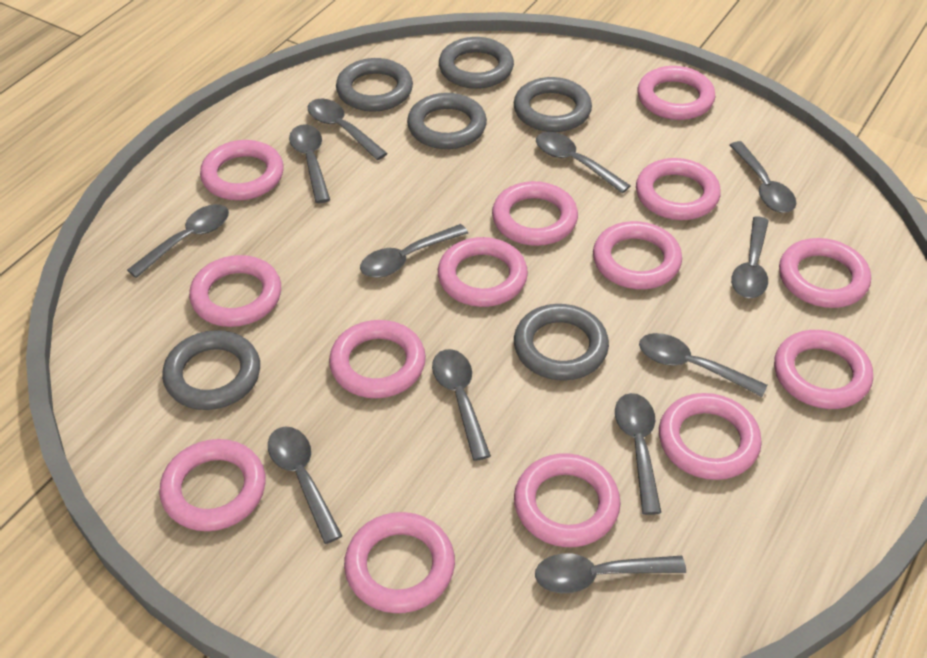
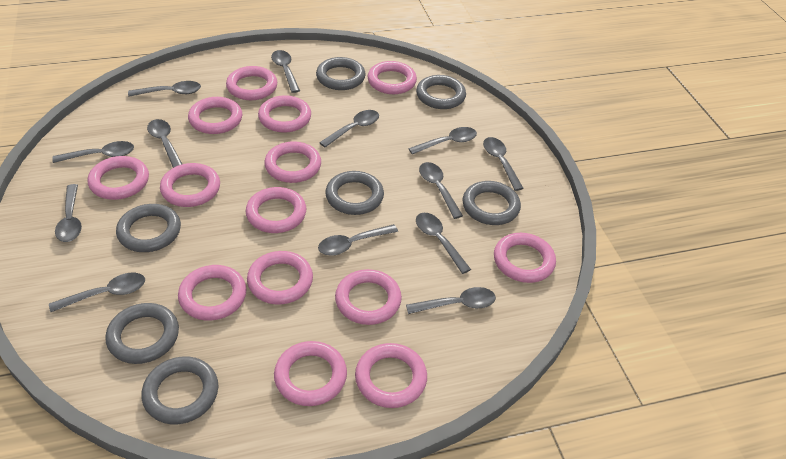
grey ring: 6 -> 7
grey spoon: 12 -> 13

